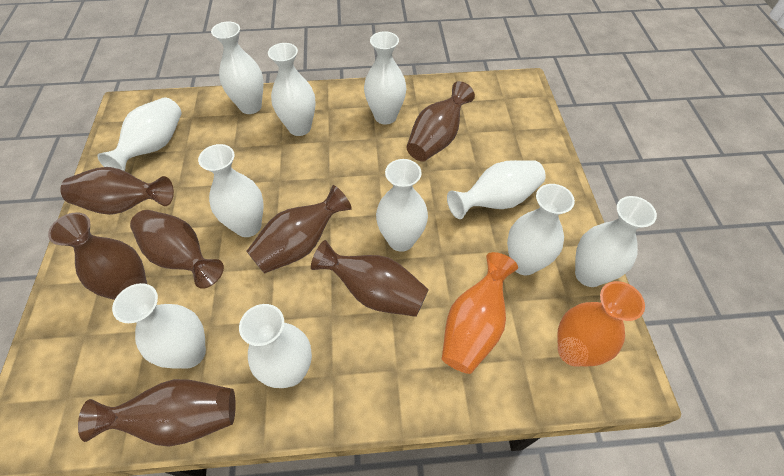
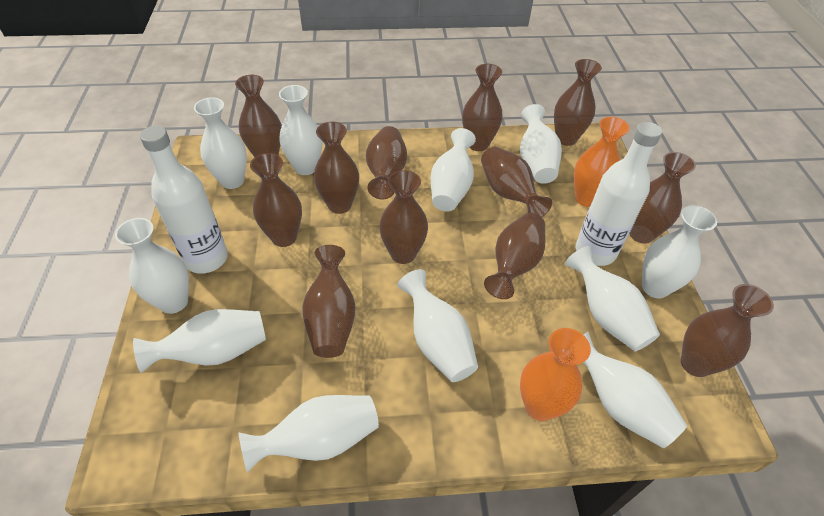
brown vase: 7 -> 12
white bottle: 0 -> 2

